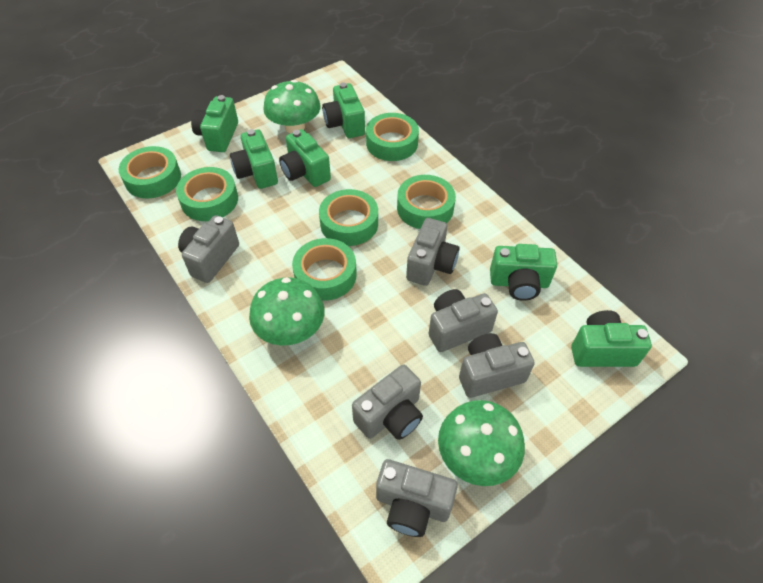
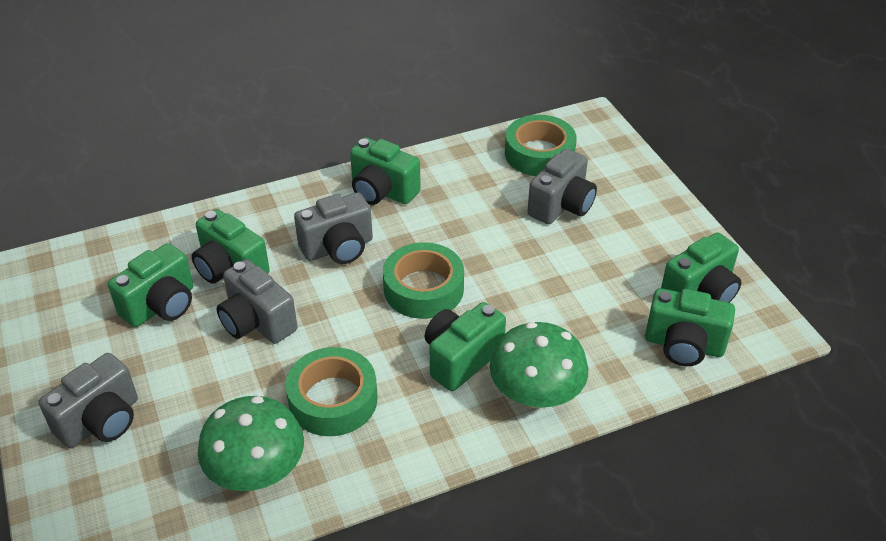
green mushroom: 3 -> 2
green tape: 6 -> 3
grey camera: 6 -> 4

